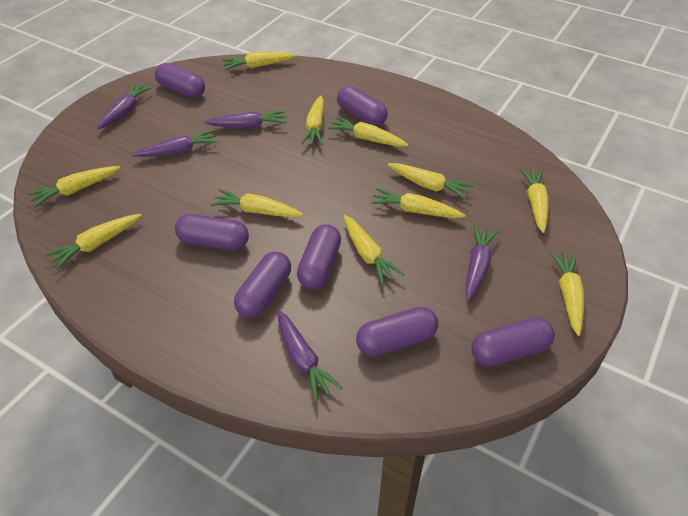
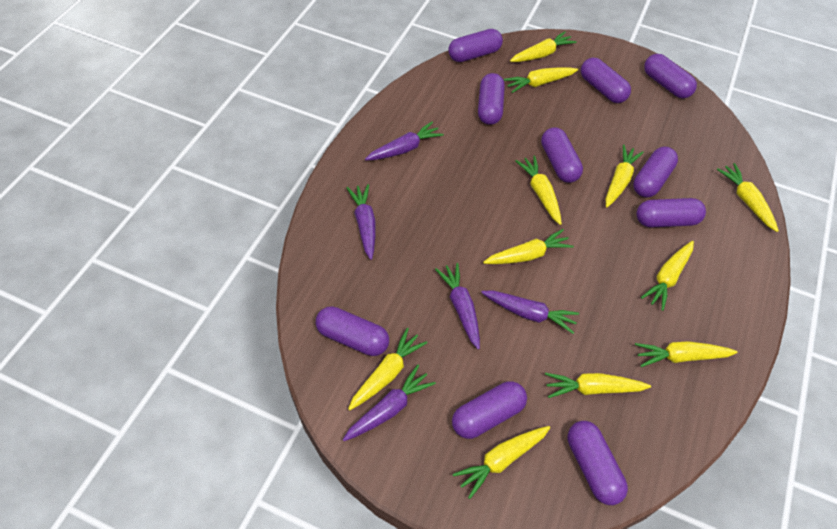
purple capsule: 7 -> 10

